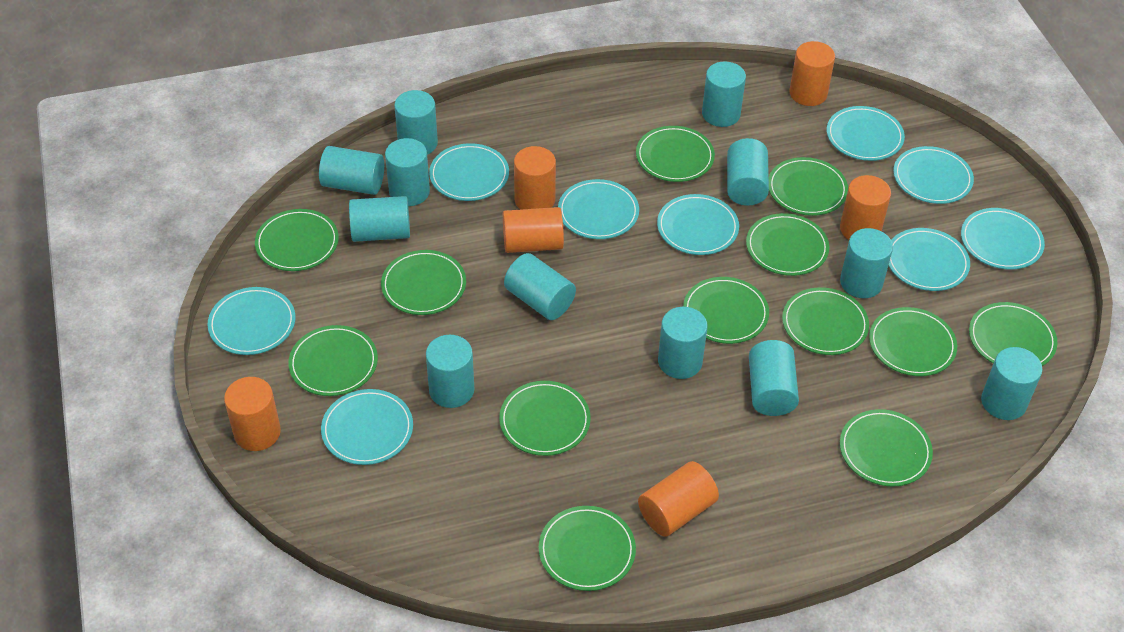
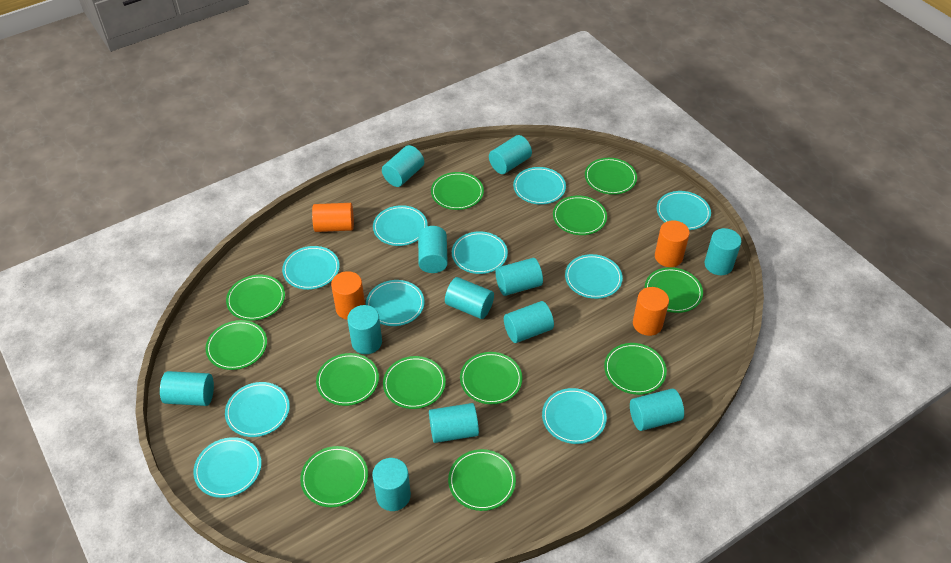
green plate: 13 -> 12
orange cylinder: 6 -> 4
turquoise plate: 9 -> 10

